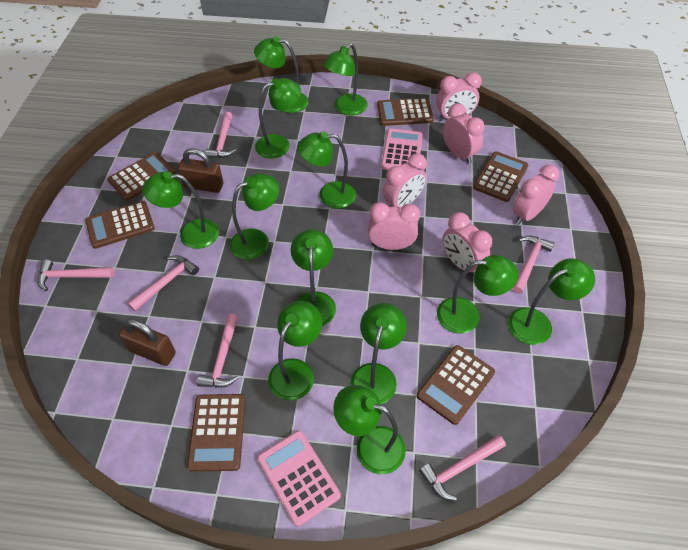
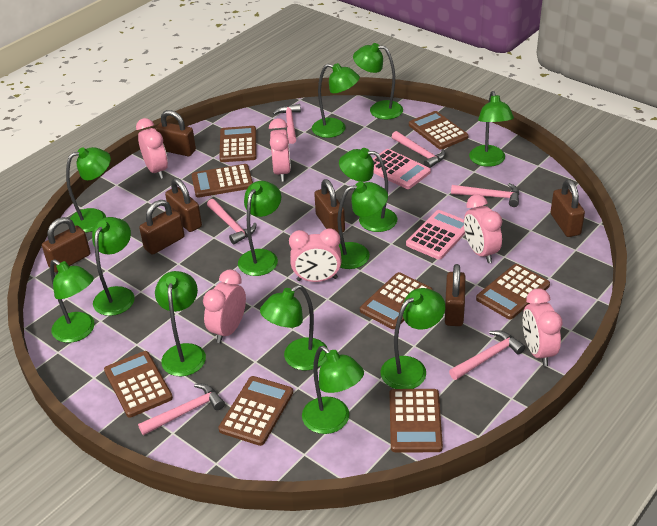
brown calculator: 6 -> 8
brown padlock: 2 -> 7
green lamp: 12 -> 13

